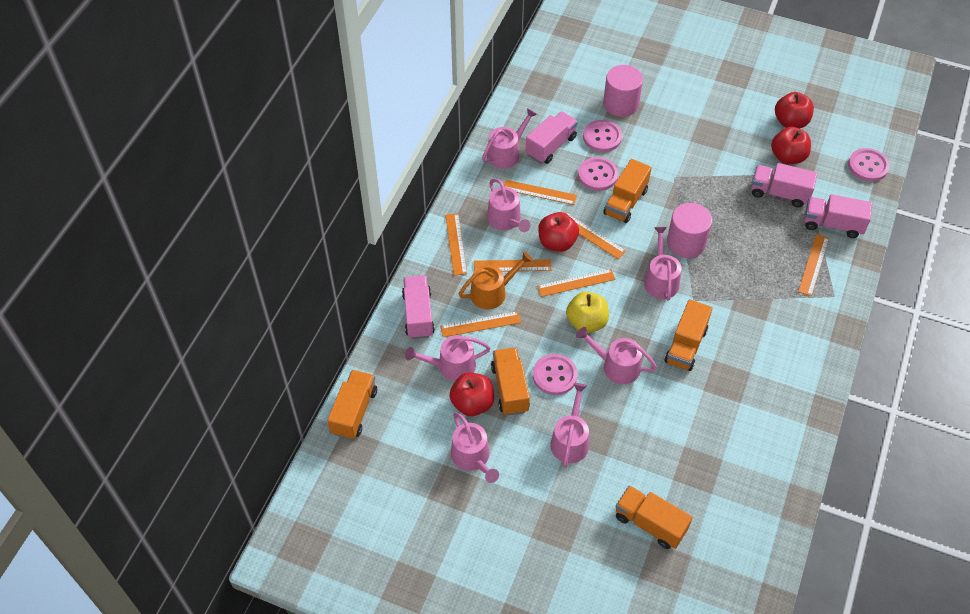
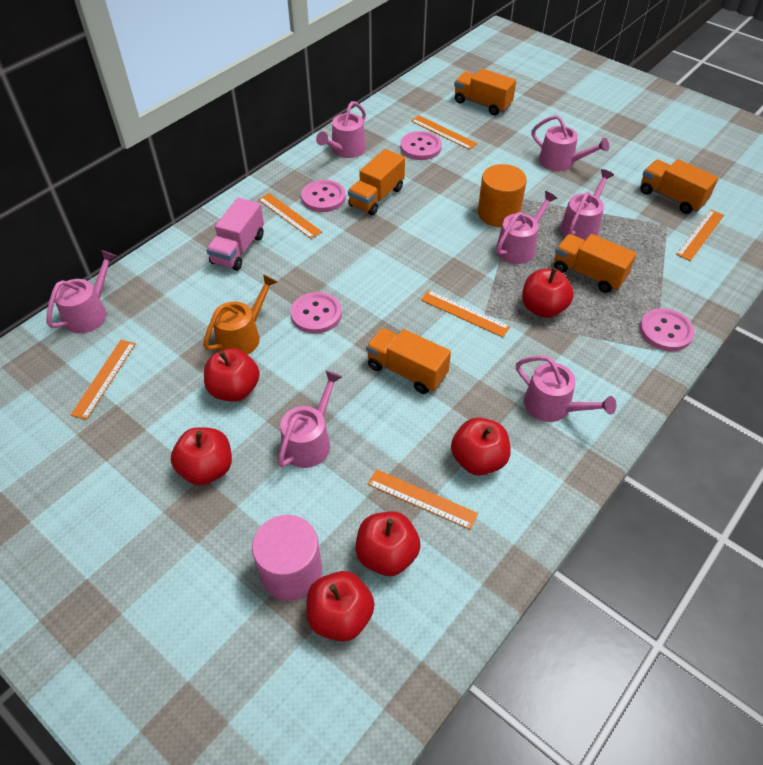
orange cylinder: 0 -> 1
orange ruler: 7 -> 6
pink cylinder: 2 -> 1
pink truck: 4 -> 1
red apple: 4 -> 6
yellow apple: 1 -> 0

